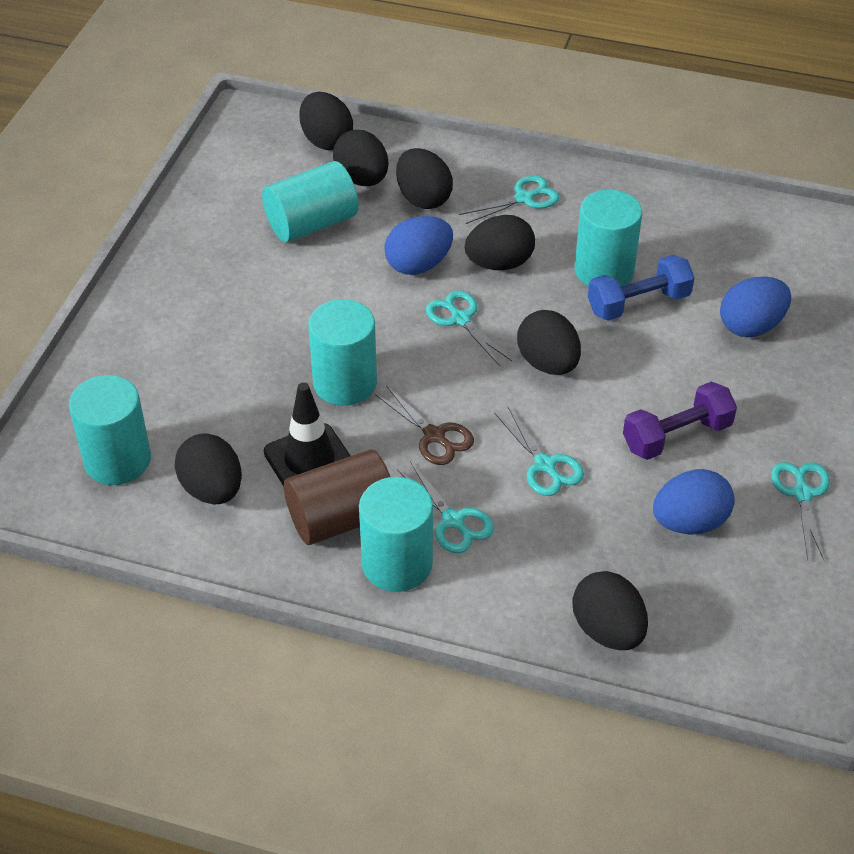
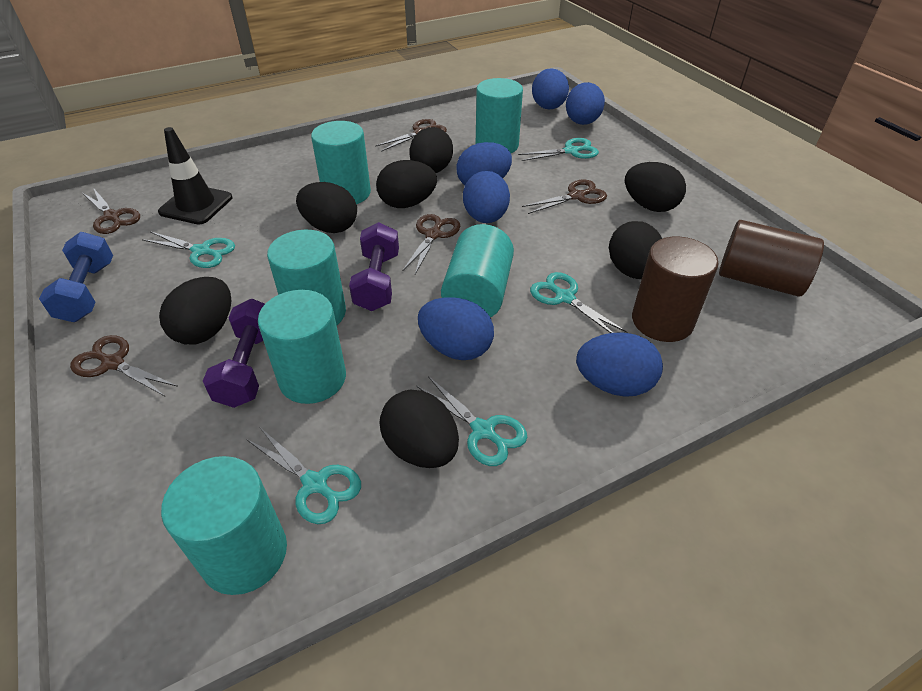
blue egg: 3 -> 6
brown cylinder: 1 -> 2
brown scissors: 1 -> 5
purple dumbbell: 1 -> 2
turquoise cylinder: 5 -> 6

